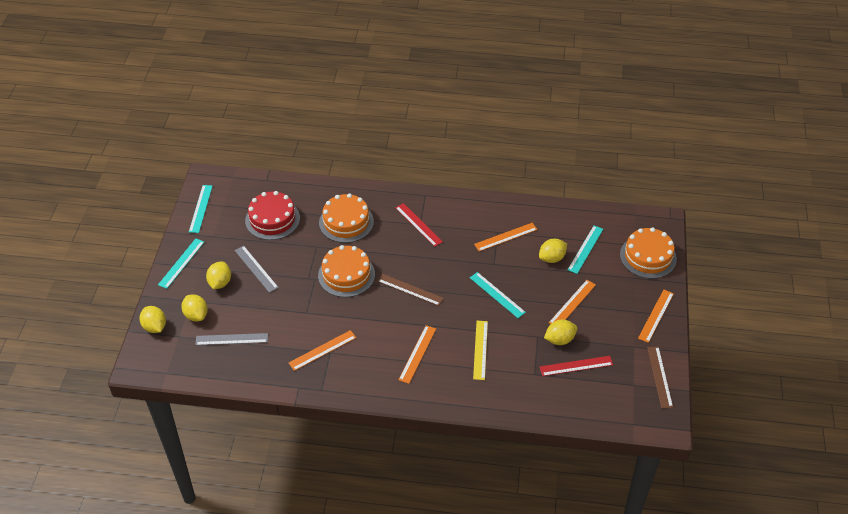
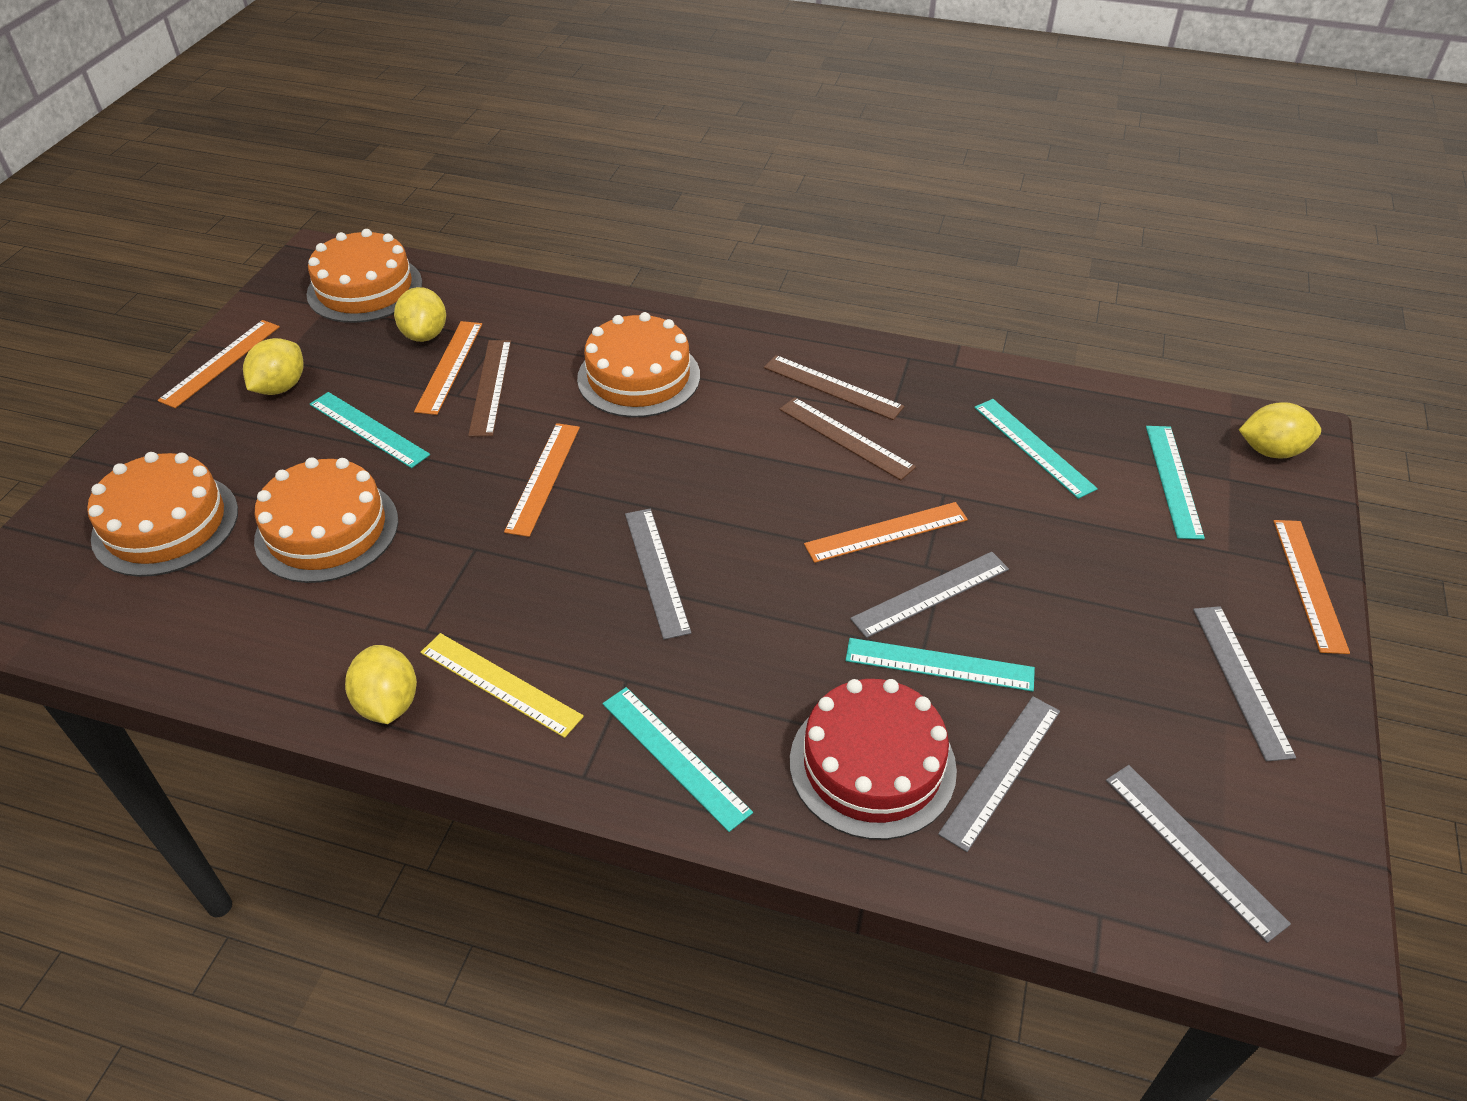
brown ruler: 2 -> 3
grey ruler: 2 -> 5
orange cake: 3 -> 4
red ruler: 2 -> 0
turquoise ruler: 4 -> 5
yellow lemon: 5 -> 4

